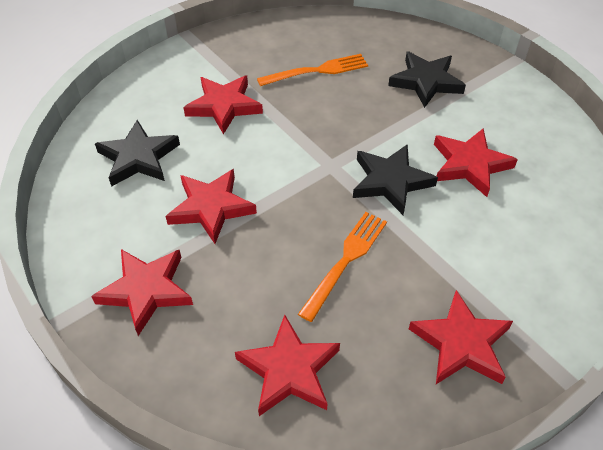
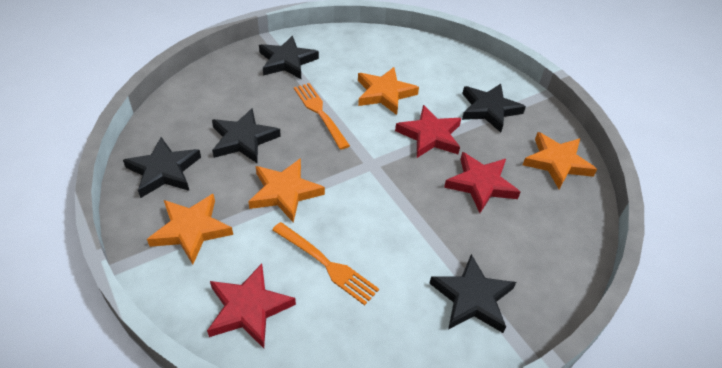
black star: 3 -> 5
orange star: 0 -> 4
red star: 6 -> 3

